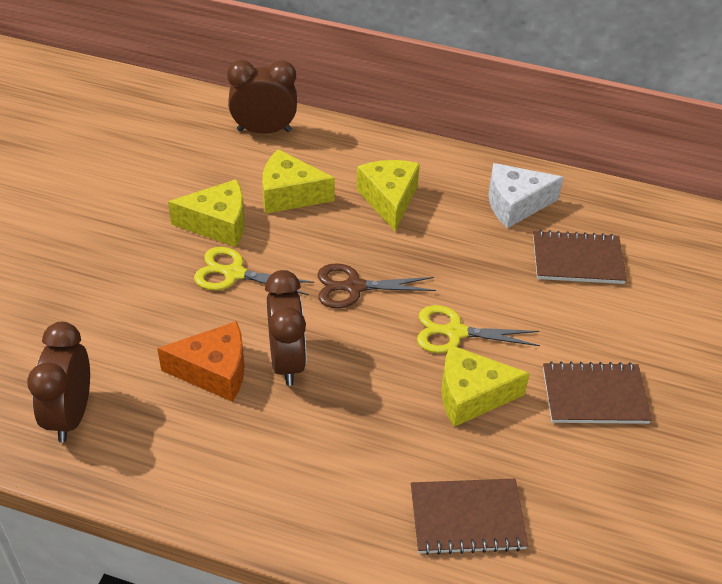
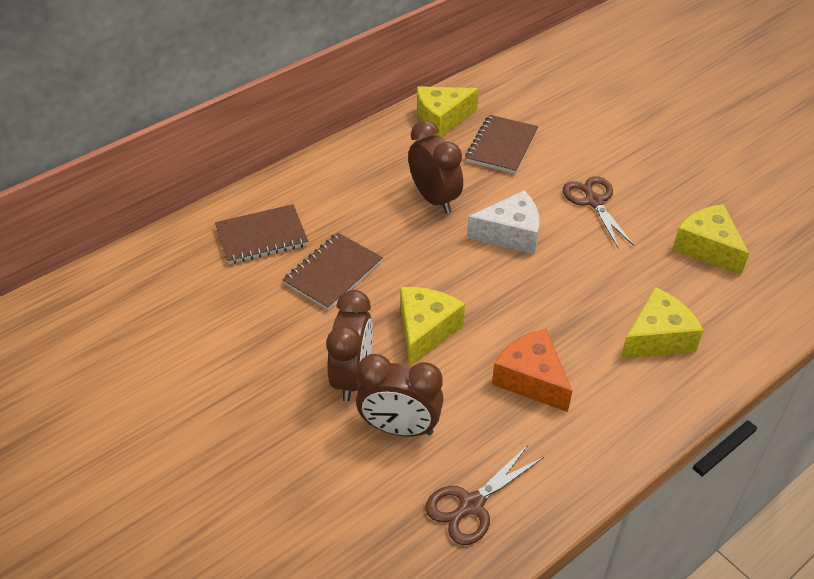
brown scissors: 1 -> 2
yellow scissors: 2 -> 0

